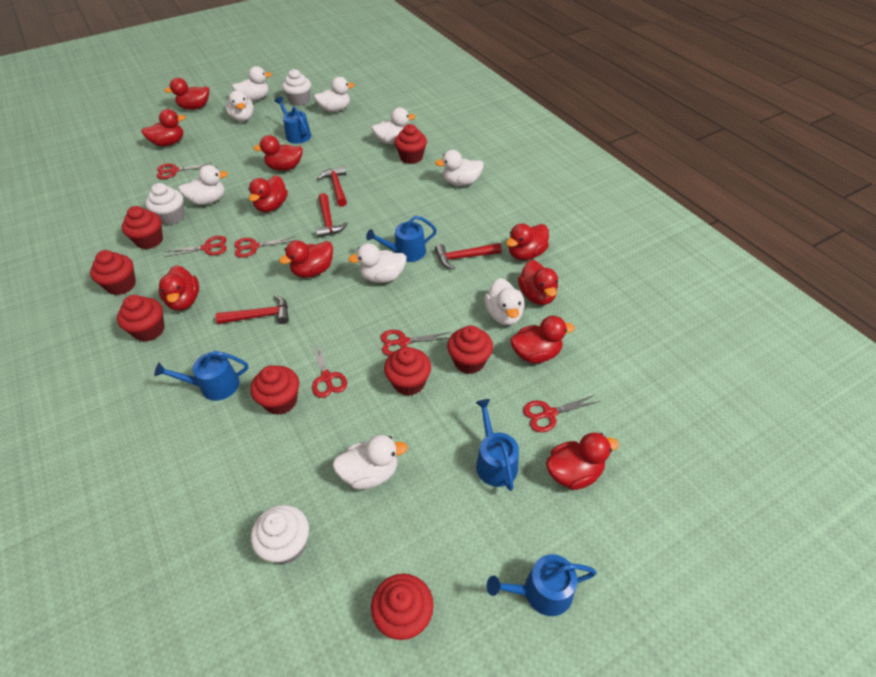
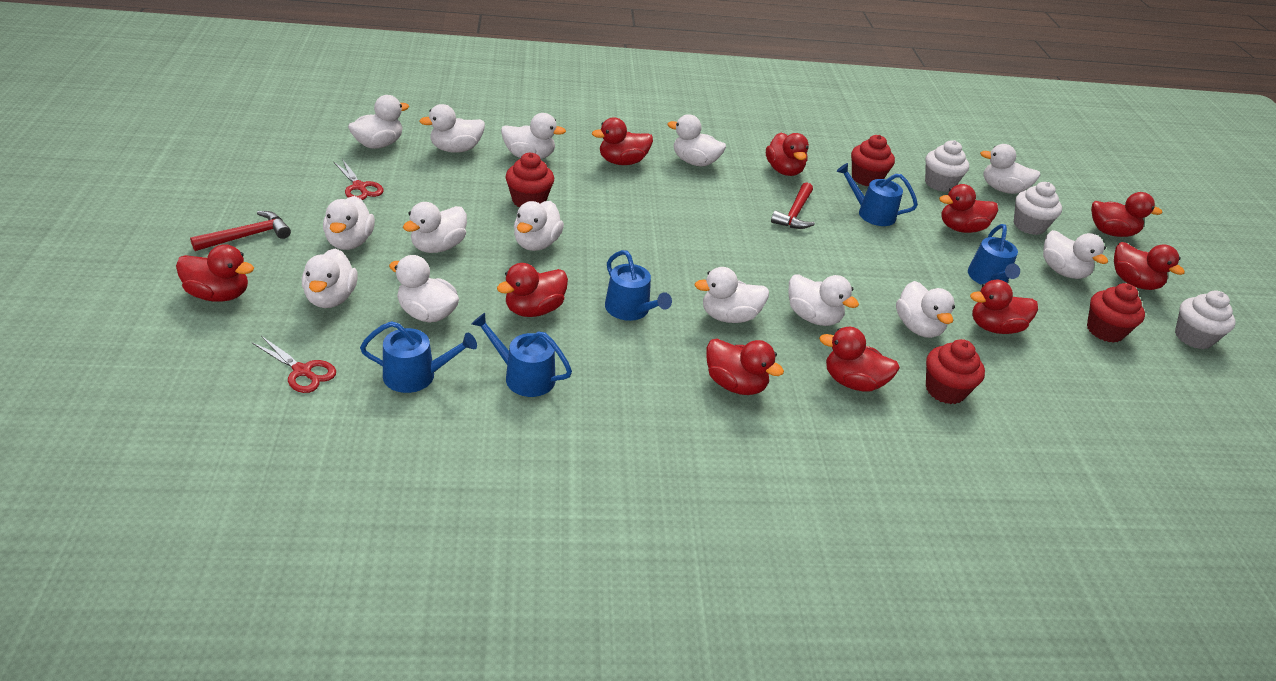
red cupcake: 8 -> 4
red hammer: 4 -> 2
red scissors: 6 -> 2
white duck: 9 -> 14

